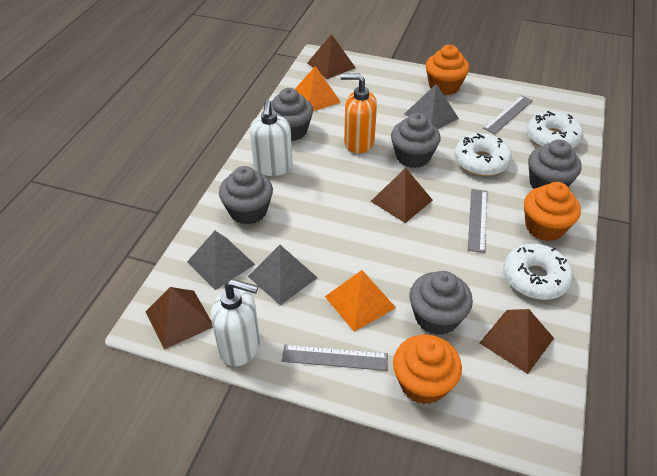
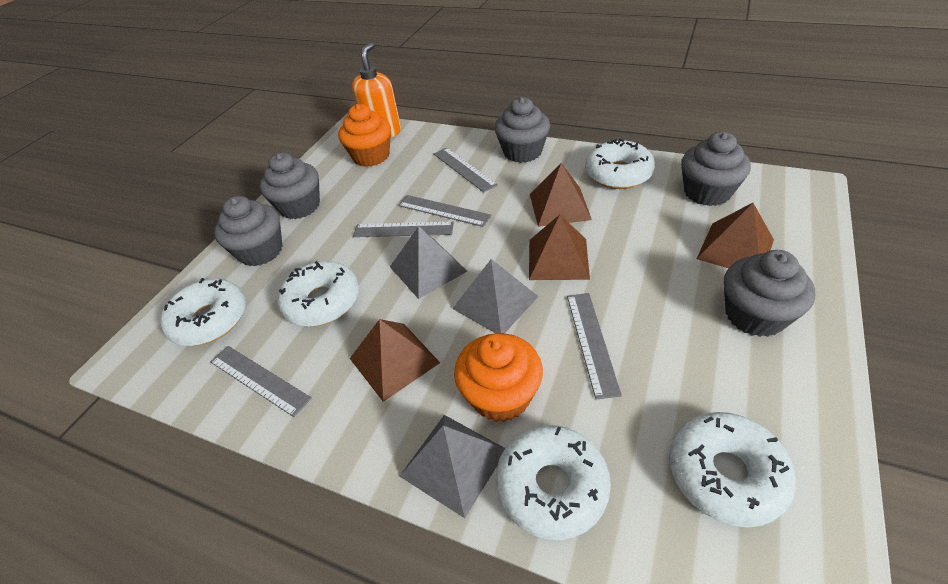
grey ruler: 3 -> 5
orange cupcake: 3 -> 2
orange pyramid: 2 -> 0
white donut: 3 -> 5
white soap dispenser: 2 -> 0

